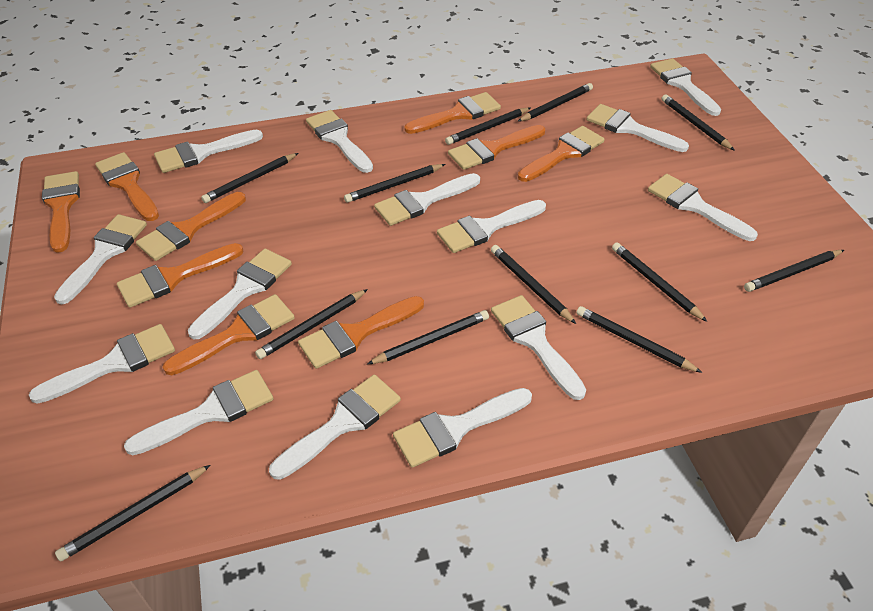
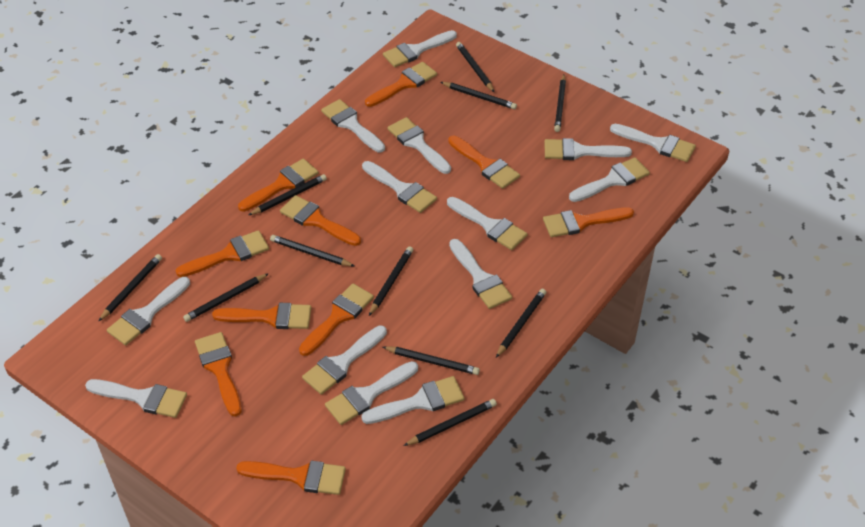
black pencil: 12 -> 11
orange brush: 9 -> 10

